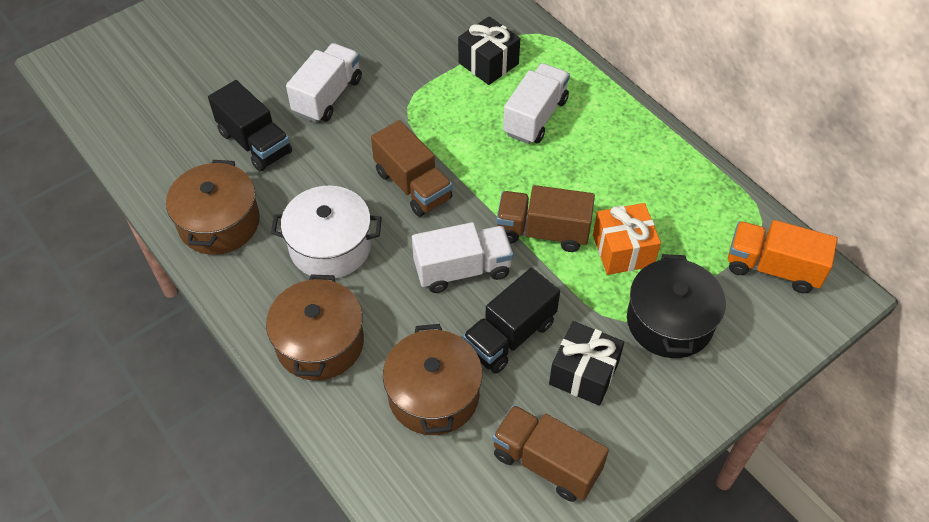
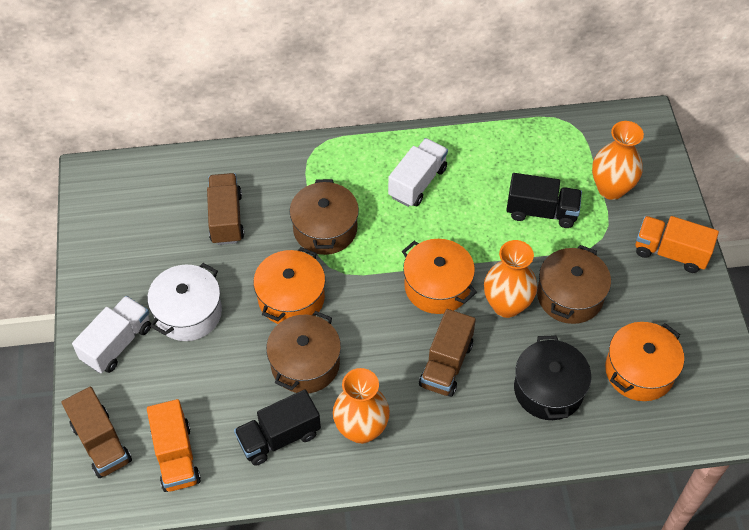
black gift: 2 -> 0
orange gift: 1 -> 0
orange pot: 0 -> 3
orange truck: 1 -> 2
orange vase: 0 -> 3
white truck: 3 -> 2

